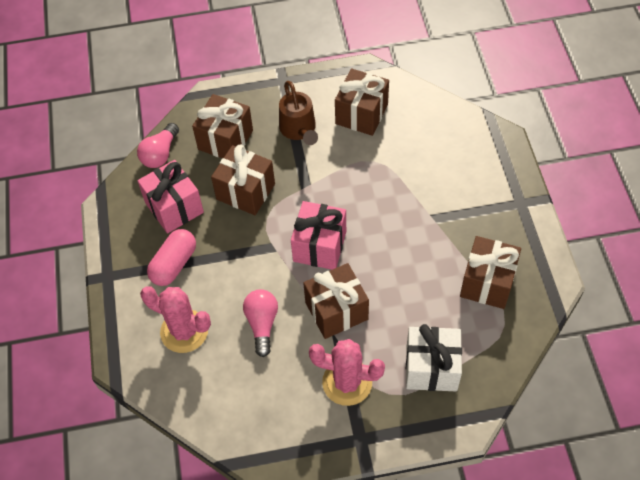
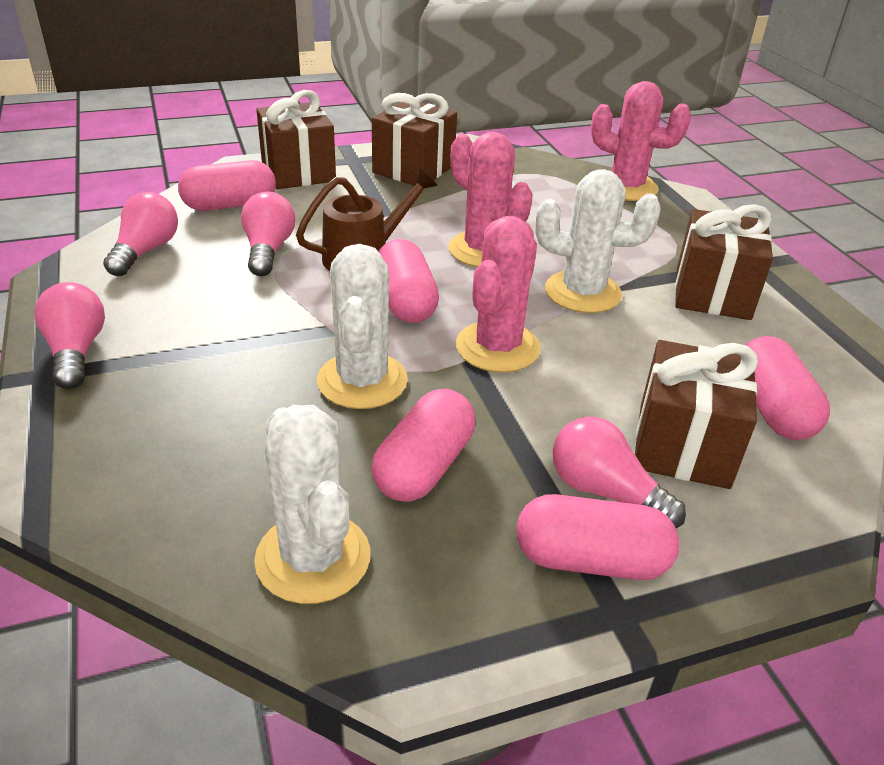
brown gift: 5 -> 4
pink cactus: 2 -> 3
pink capsule: 1 -> 5
pink gift: 2 -> 0
pink light bulb: 2 -> 4
white cactus: 0 -> 3
white gift: 1 -> 0

